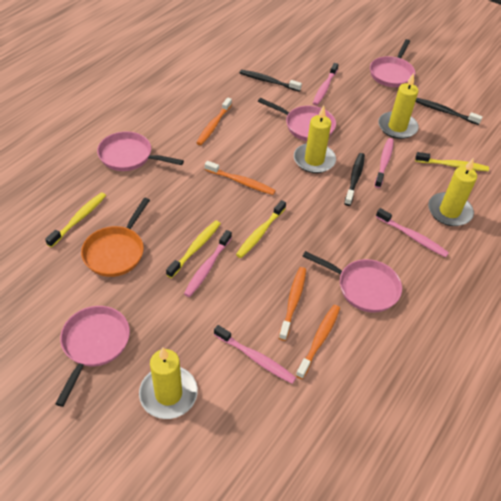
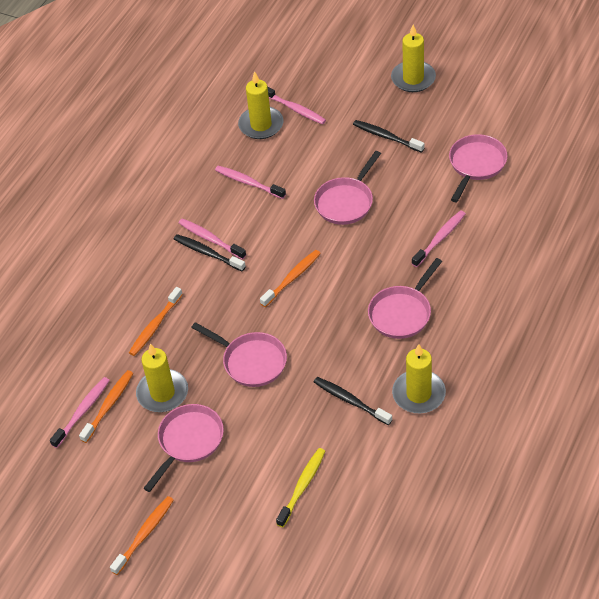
orange pan: 1 -> 0
yellow toothbrush: 4 -> 1

